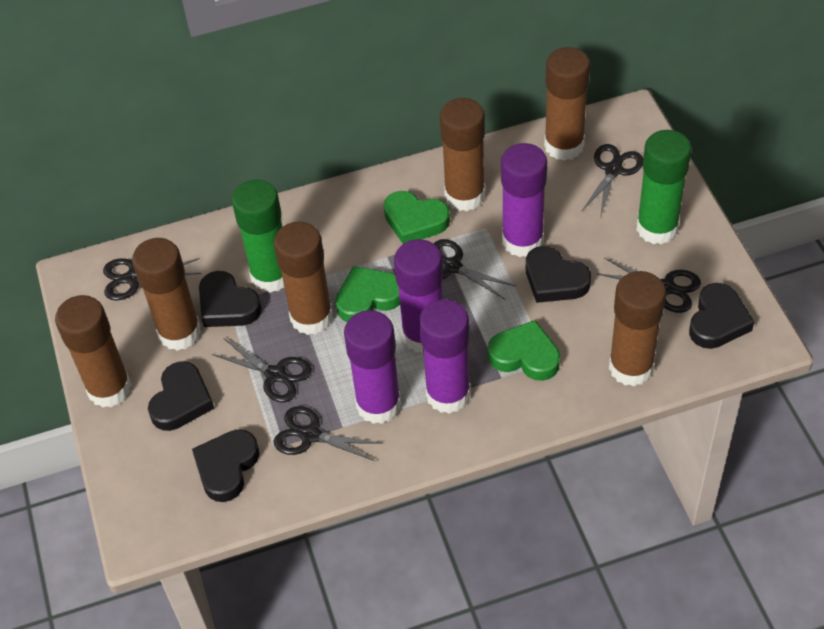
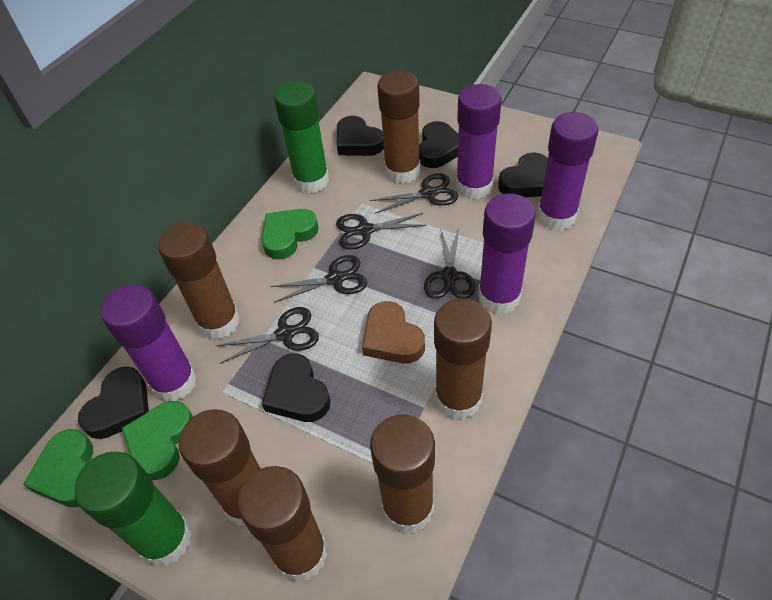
black scissors: 6 -> 5
brown heart: 0 -> 1

